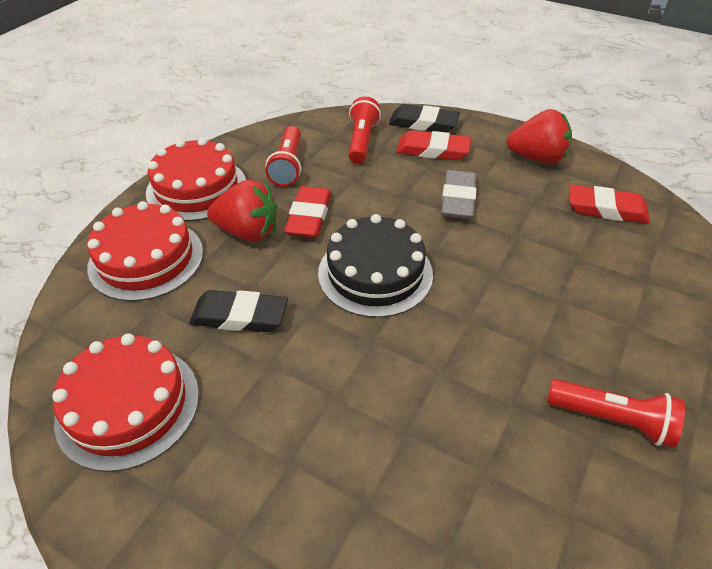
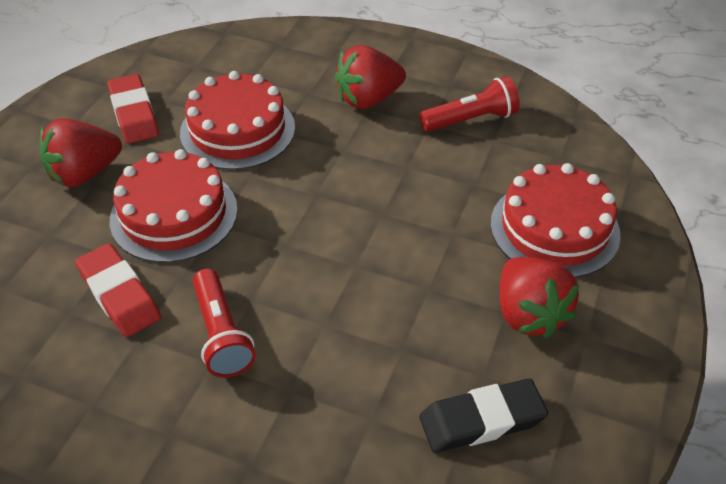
black cake: 1 -> 0
black eraser: 2 -> 1
grey eraser: 1 -> 0
red eraser: 3 -> 2
red flashlight: 3 -> 2
red strawberry: 2 -> 3

